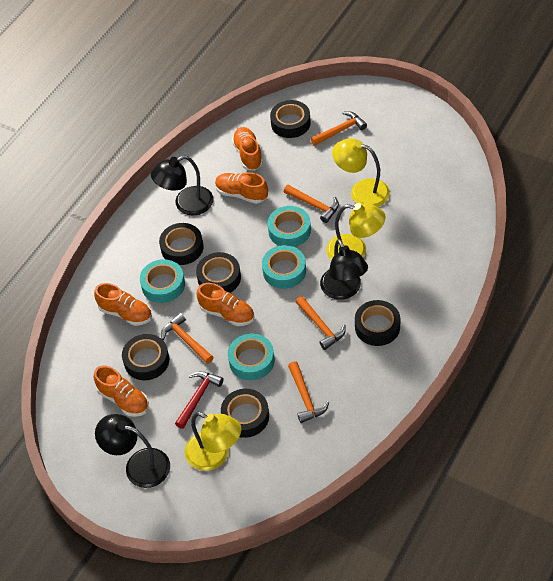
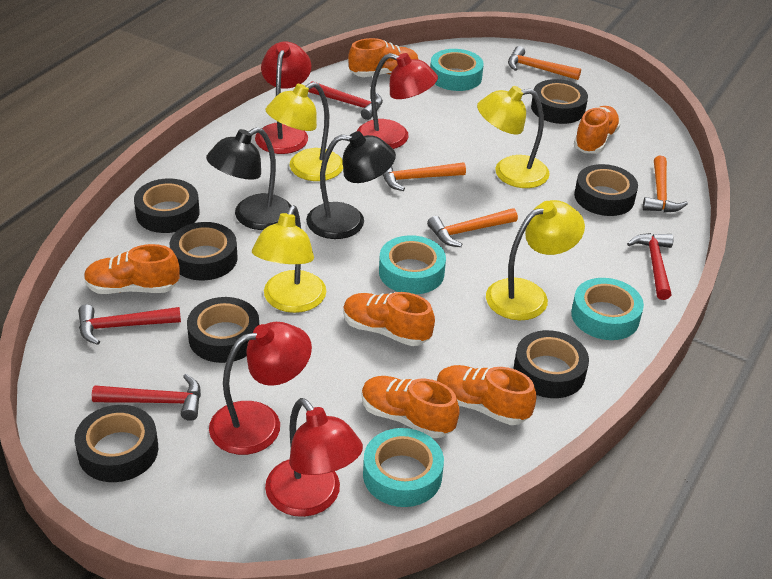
black lamp: 3 -> 2
black tape: 6 -> 7
orange hammer: 5 -> 4
orange shoe: 5 -> 6
red hammer: 1 -> 4
red lamp: 0 -> 4
yellow lamp: 3 -> 4

